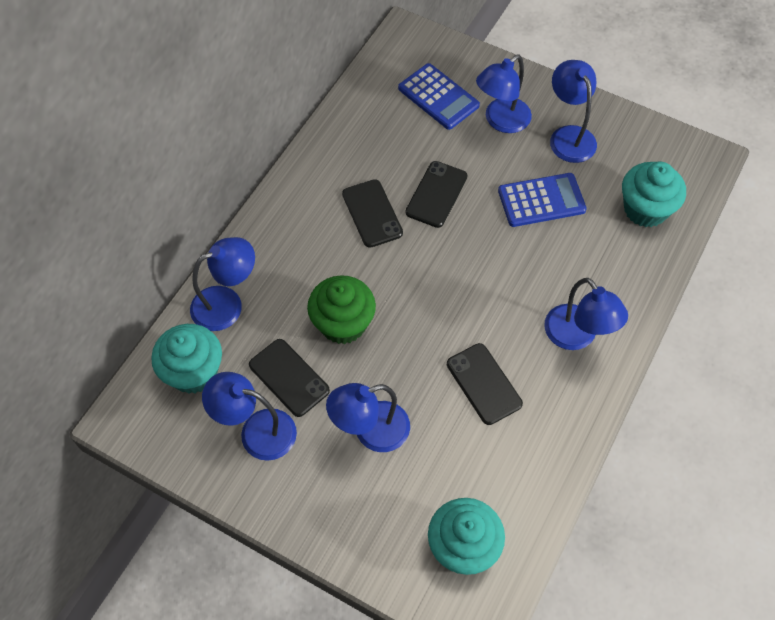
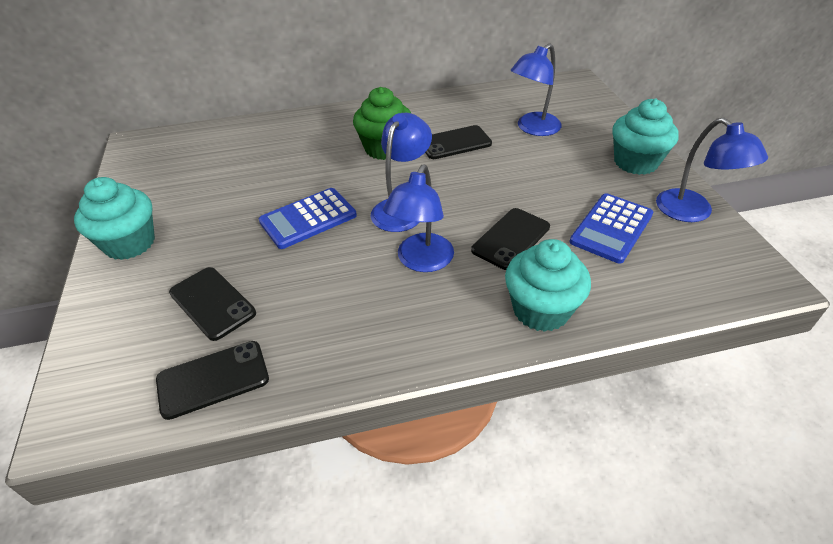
blue lamp: 6 -> 4

